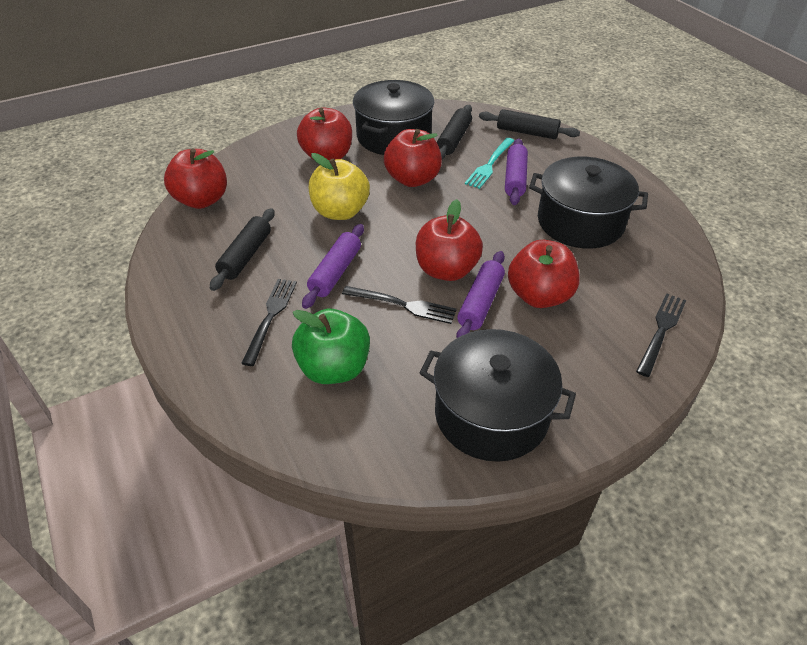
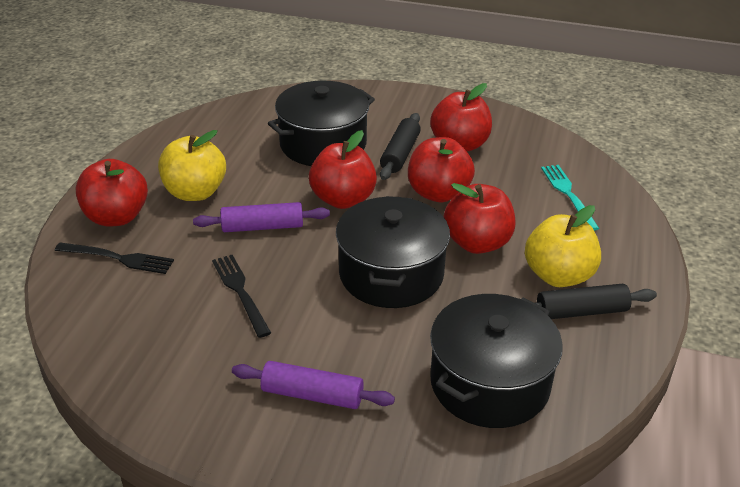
black fork: 3 -> 2
black rolling pin: 3 -> 2
green apple: 1 -> 0
purple rolling pin: 3 -> 2
yellow apple: 1 -> 2

